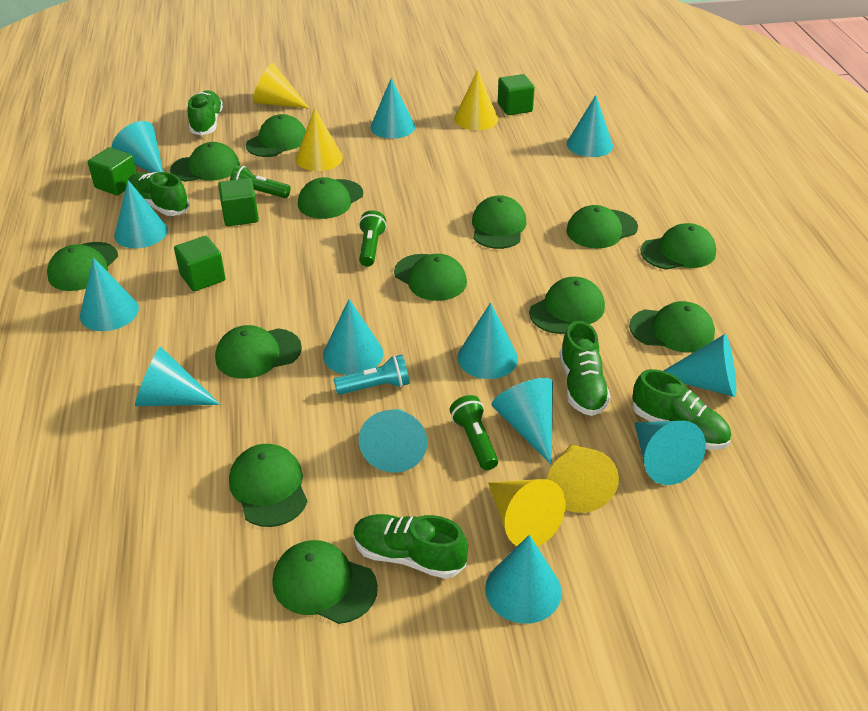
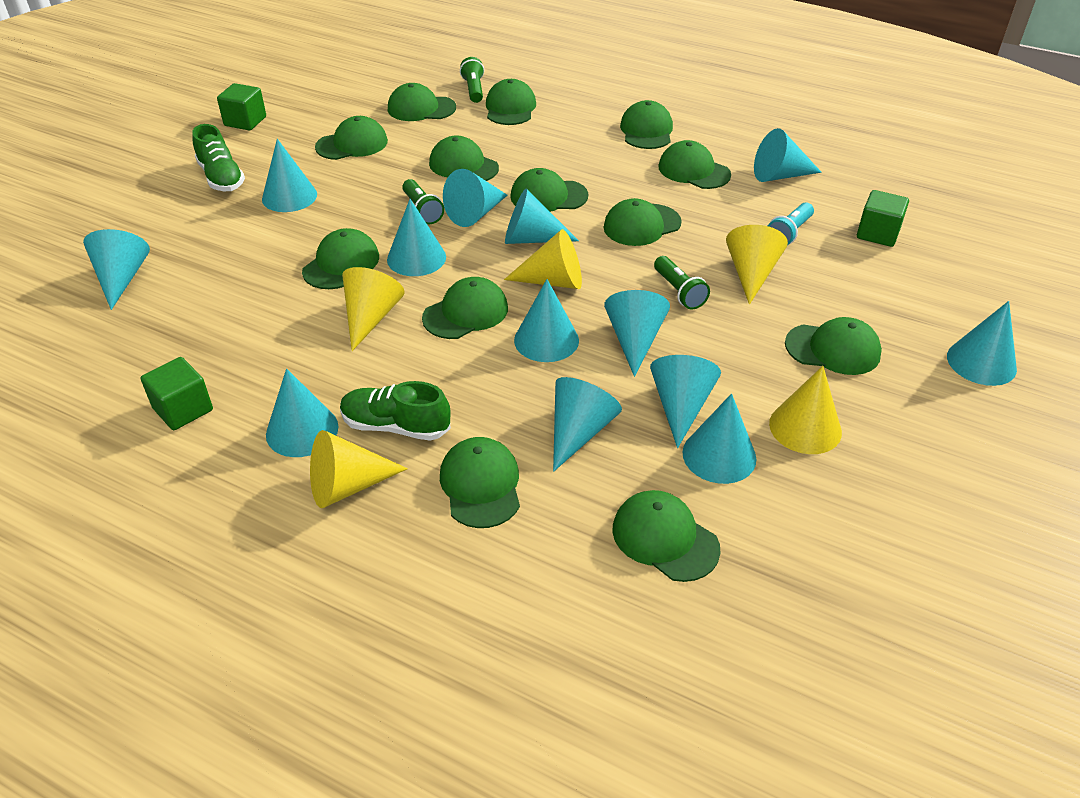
green cube: 4 -> 3
green shoe: 5 -> 2

